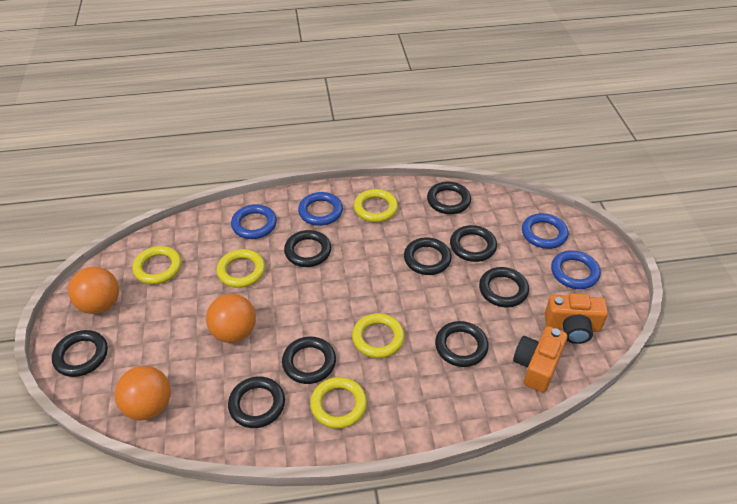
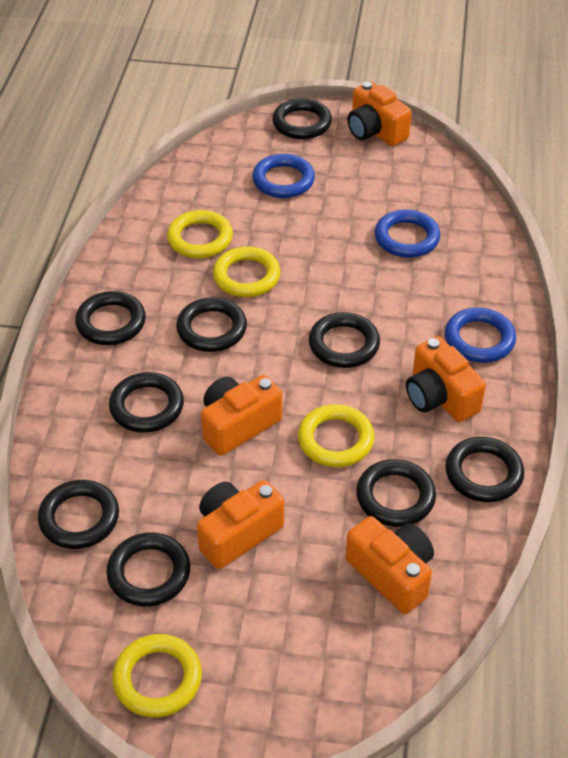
blue ring: 4 -> 3
orange ball: 3 -> 0
orange camera: 2 -> 5
yellow ring: 5 -> 4

